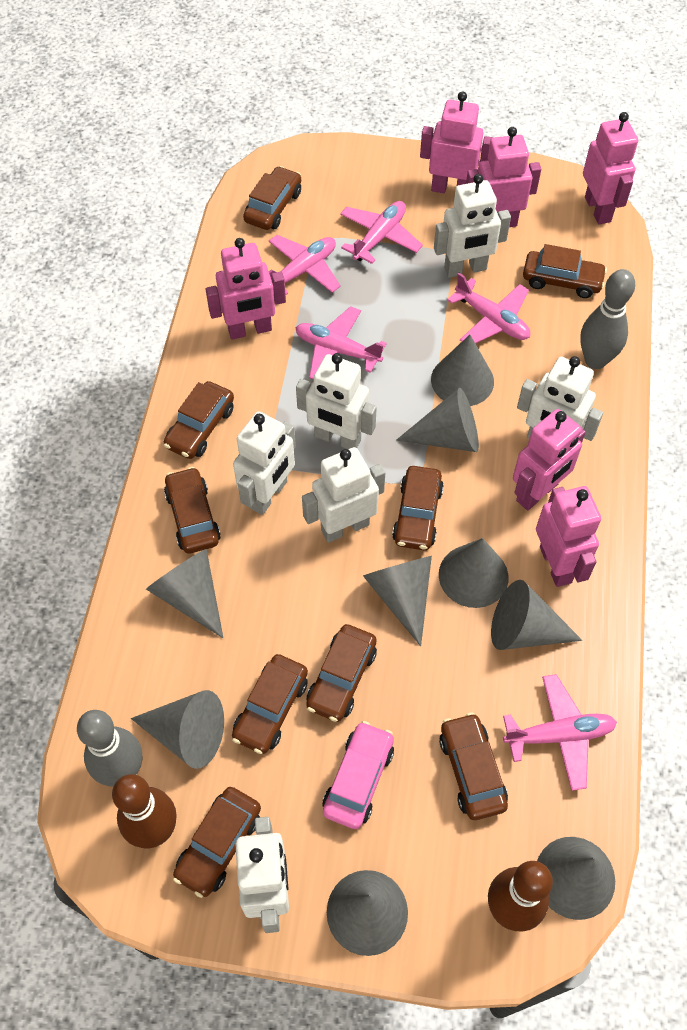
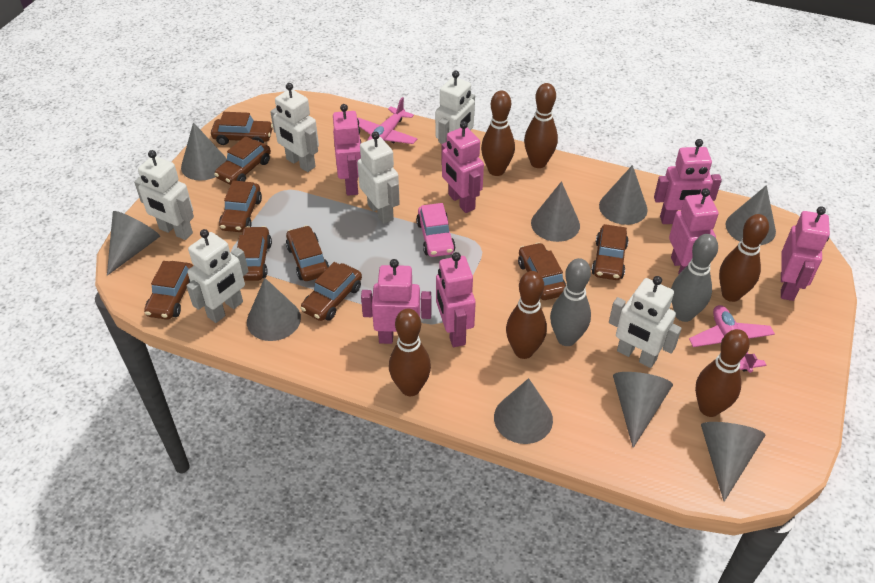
brown bowling pin: 2 -> 6
pink plane: 5 -> 2
pink robot: 6 -> 7

